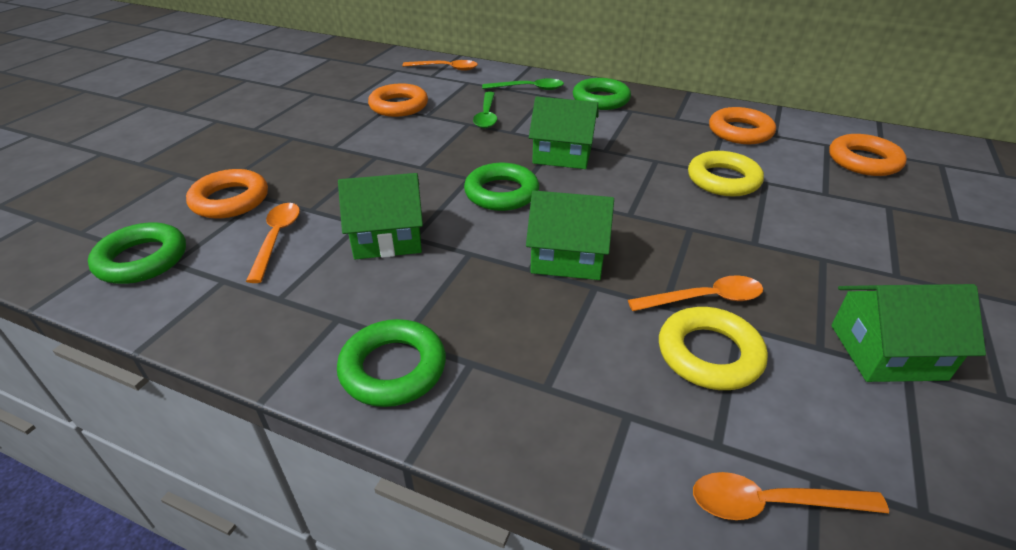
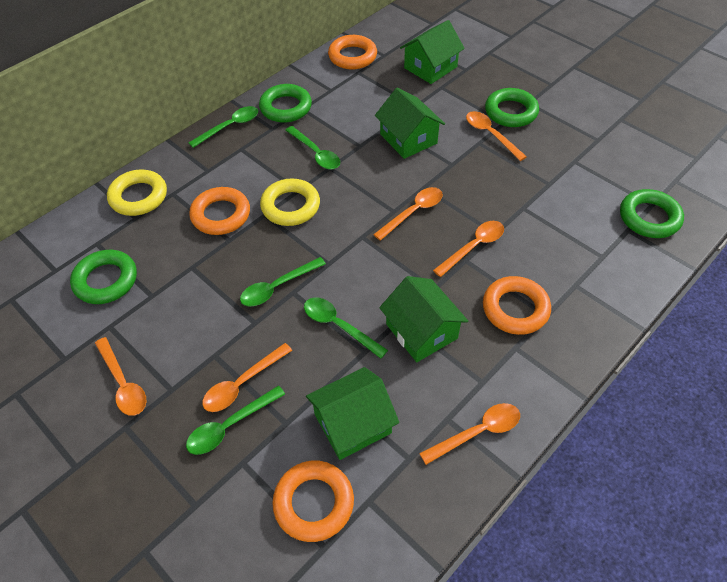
green spoon: 2 -> 5
orange spoon: 4 -> 6

